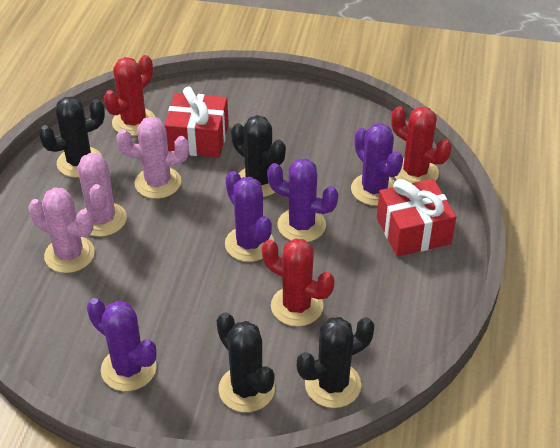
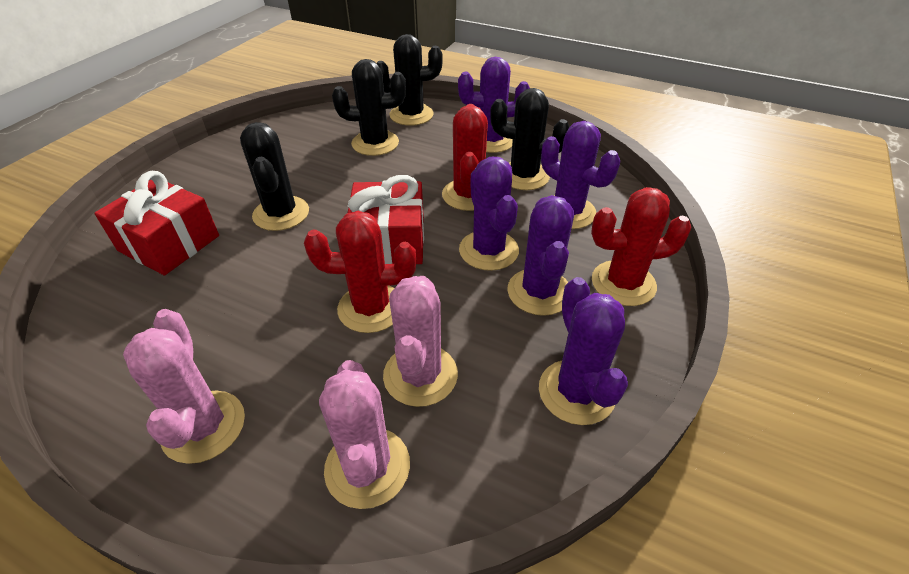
purple cactus: 4 -> 5

